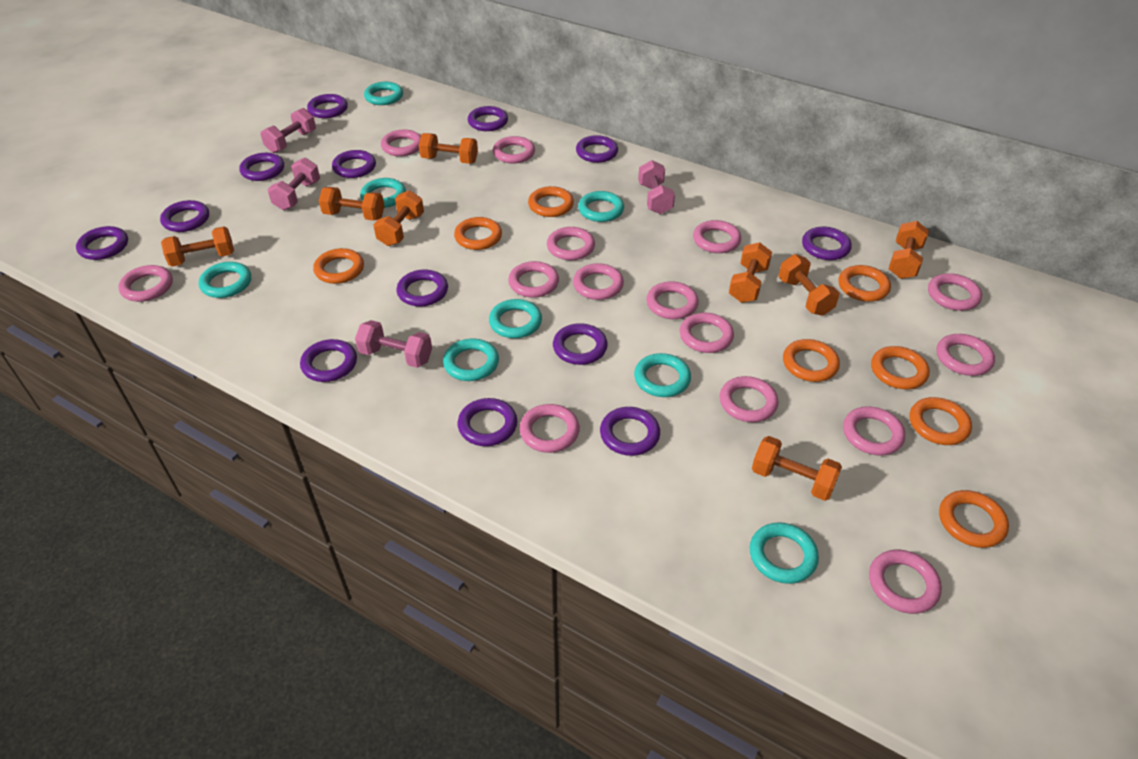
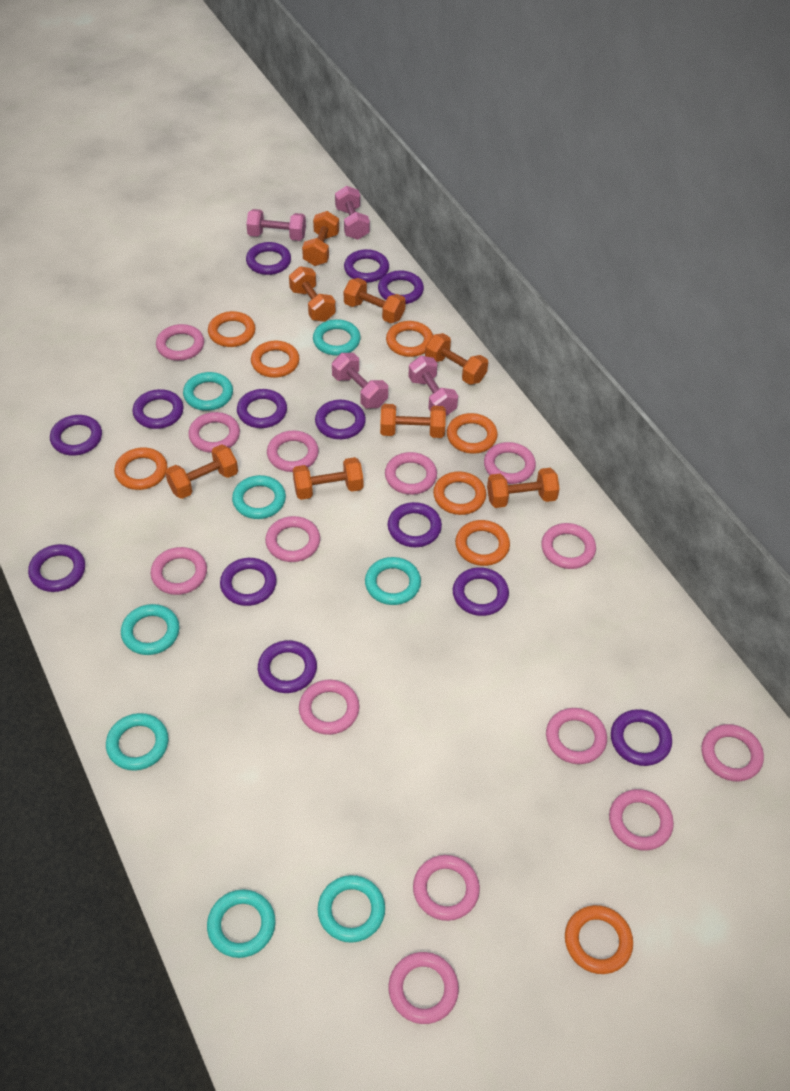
pink ring: 15 -> 14

